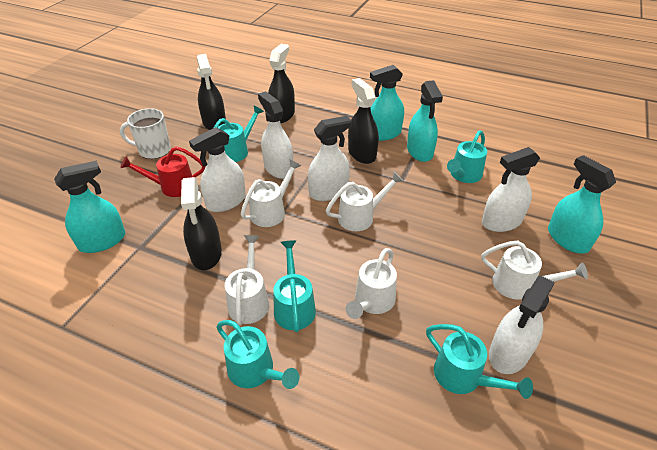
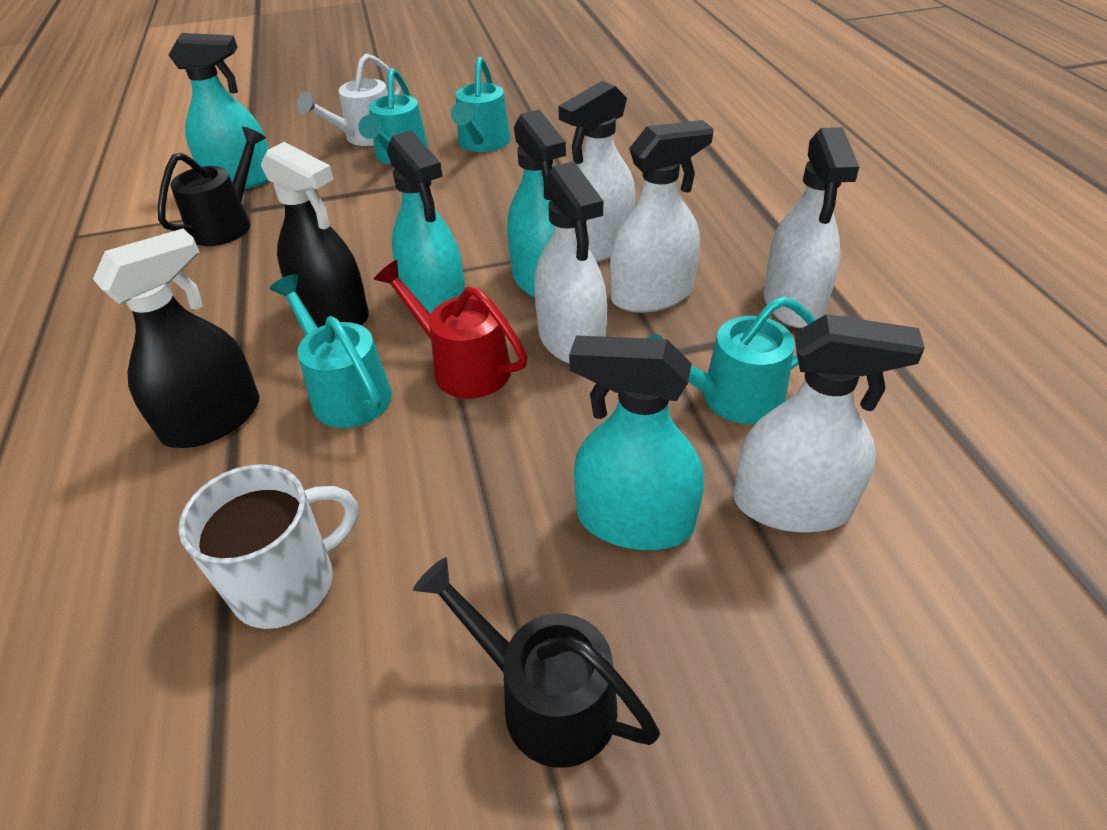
black spray bottle: 4 -> 2
black watering can: 0 -> 2
turquoise watering can: 5 -> 4
white watering can: 5 -> 1

